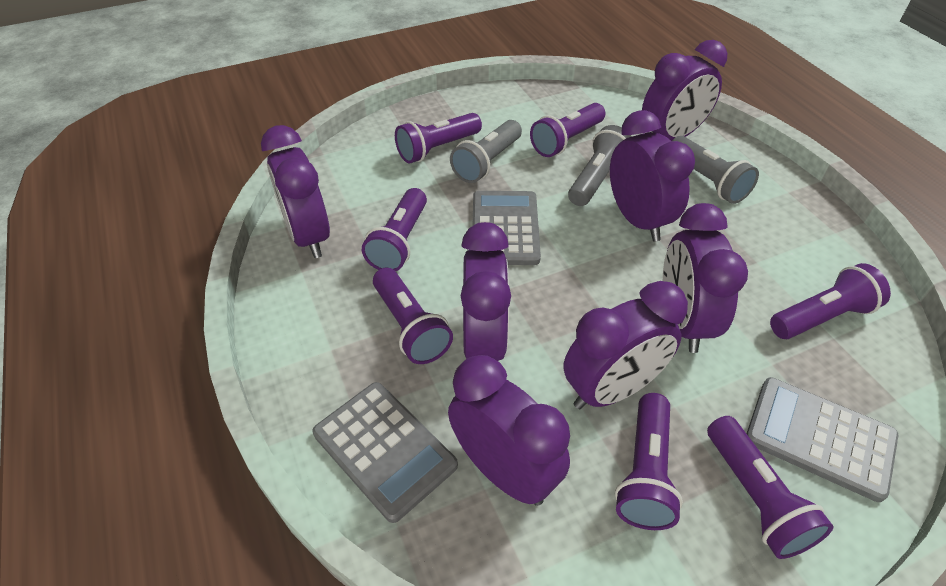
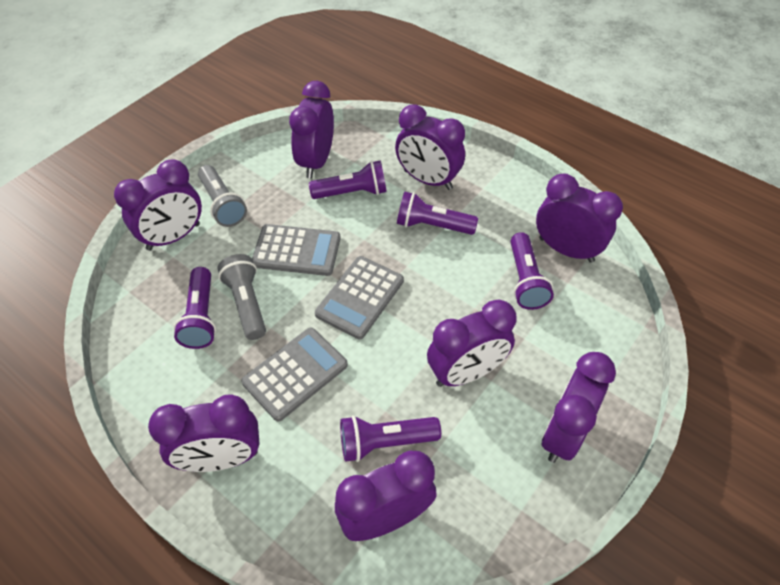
grey flashlight: 3 -> 2
purple clock: 7 -> 8
purple flashlight: 7 -> 5

